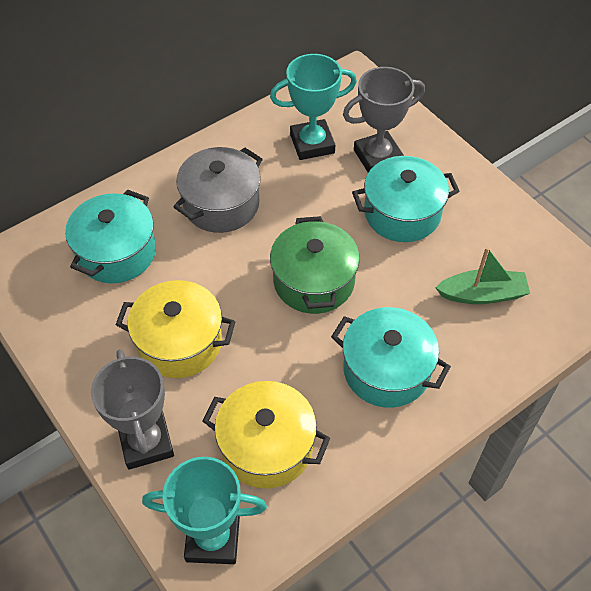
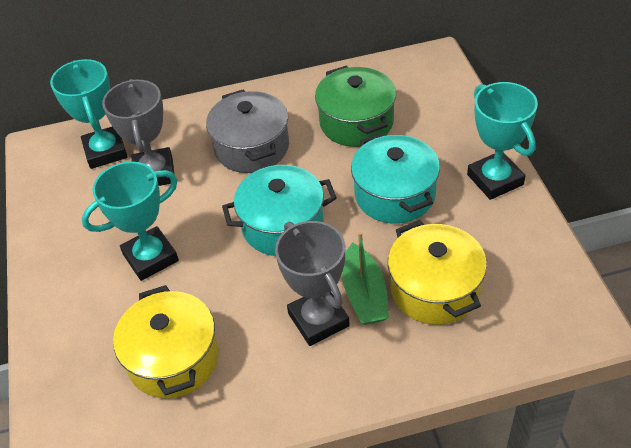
turquoise pot: 3 -> 2
turquoise trophy: 2 -> 3

